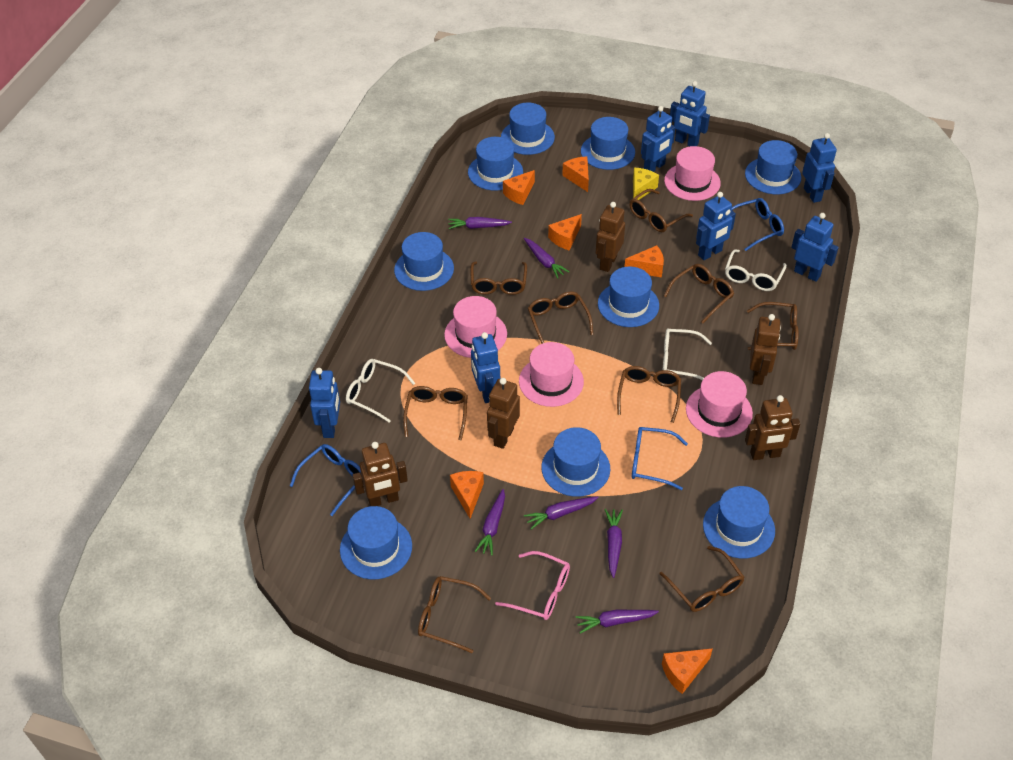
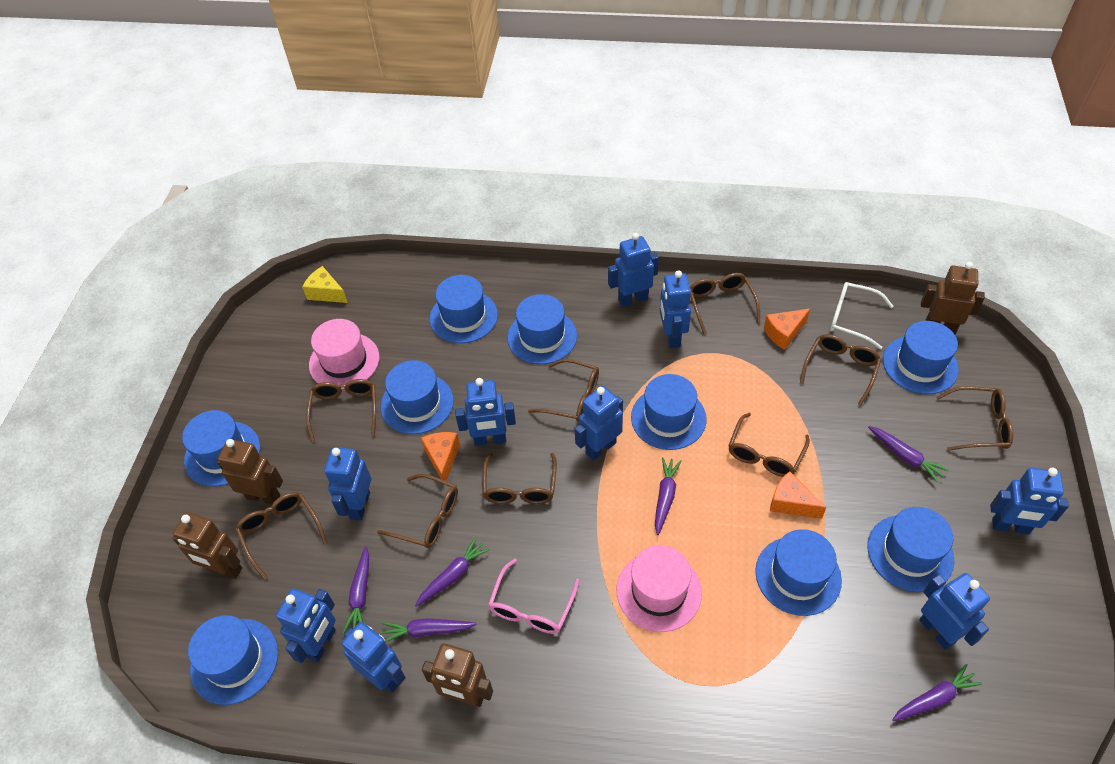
blue glasses: 3 -> 0
blue robot: 7 -> 9
brown robot: 5 -> 4
orange cheese: 6 -> 3
pink hat: 4 -> 2
white glasses: 3 -> 1

